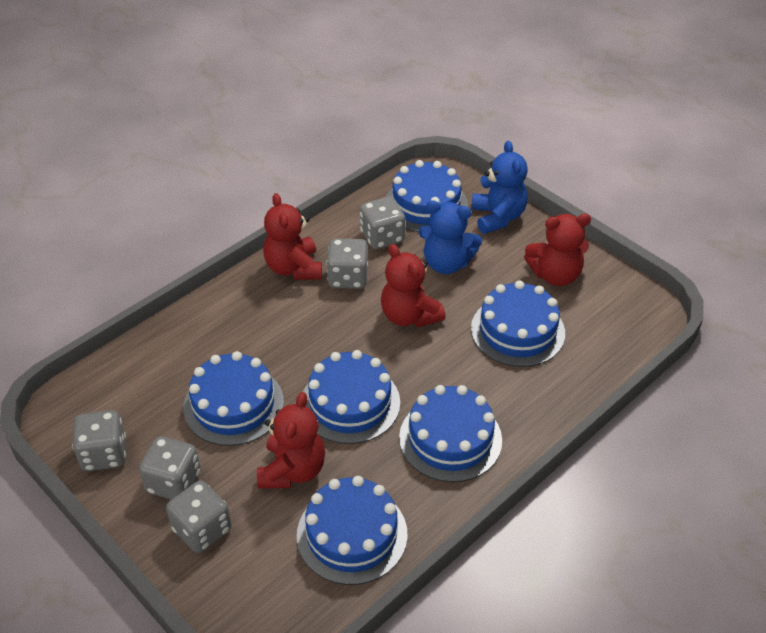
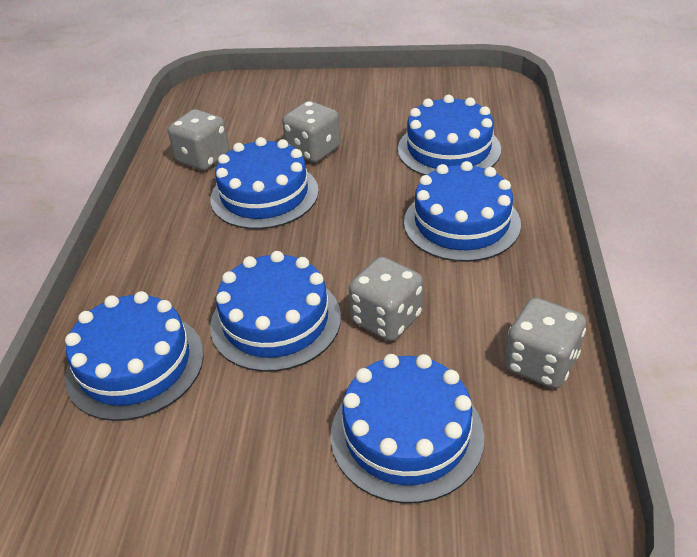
blue teddy bear: 2 -> 0
grey dice: 5 -> 4
red teddy bear: 4 -> 0

